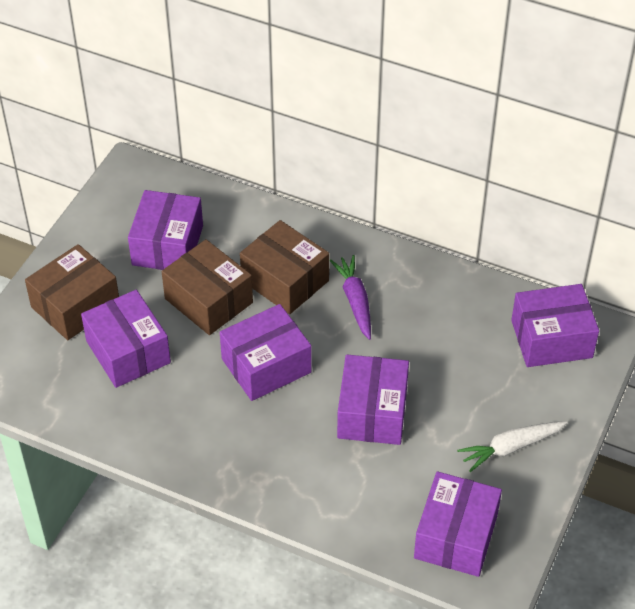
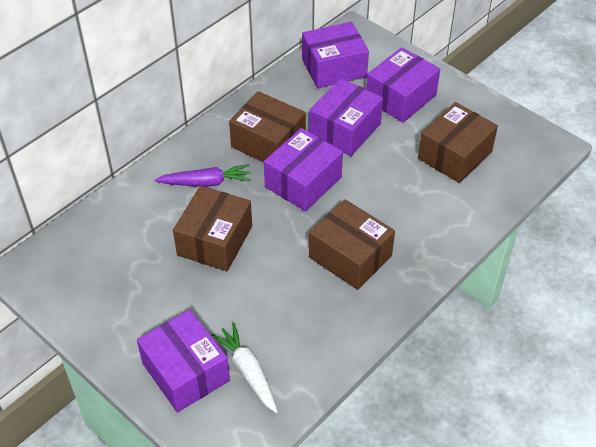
brown box: 3 -> 4
purple box: 6 -> 5

